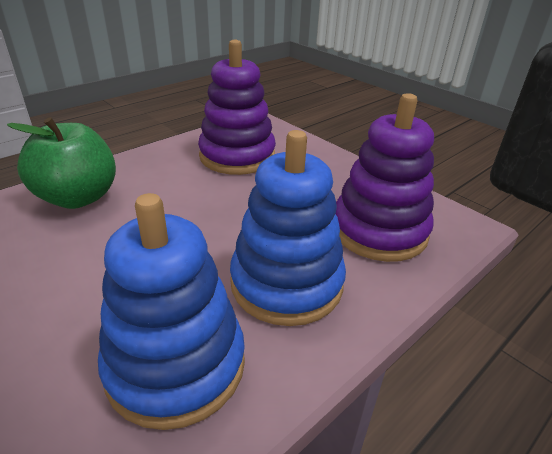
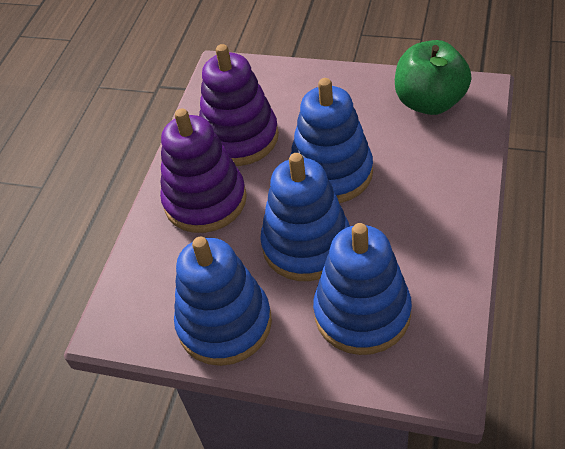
blue stacking toy: 2 -> 4

